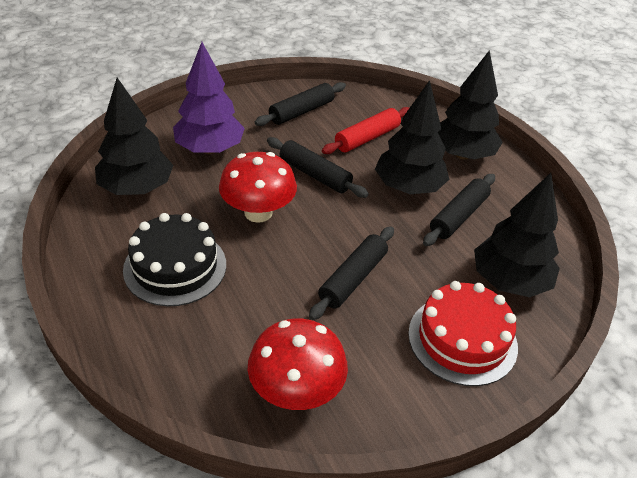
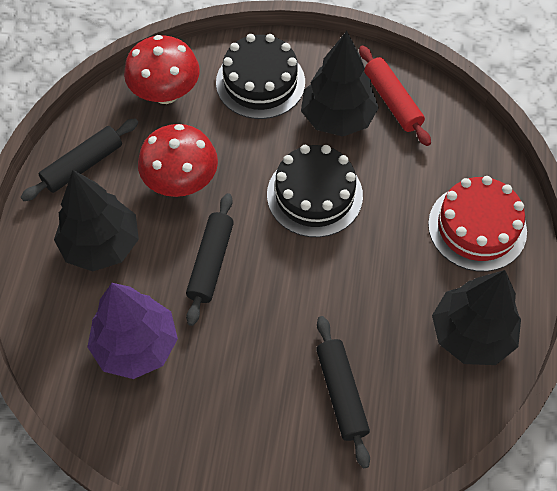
black cake: 1 -> 2
black rolling pin: 4 -> 3
black tree: 4 -> 3

